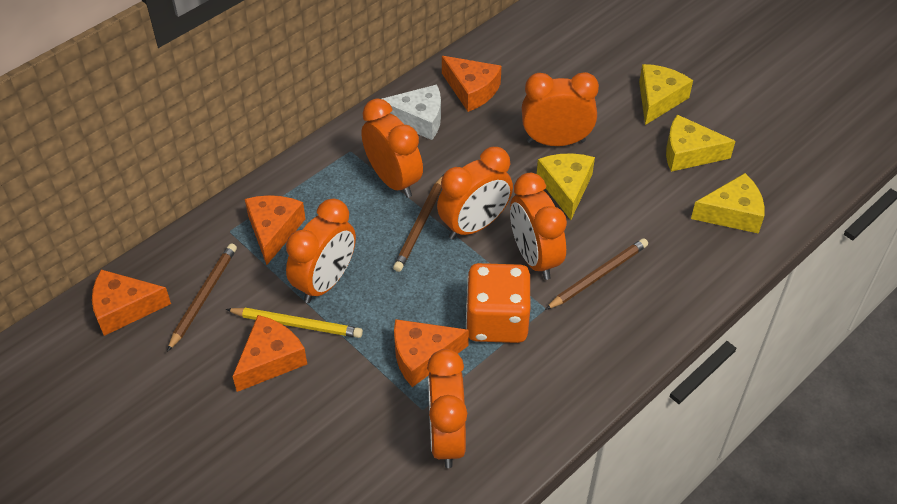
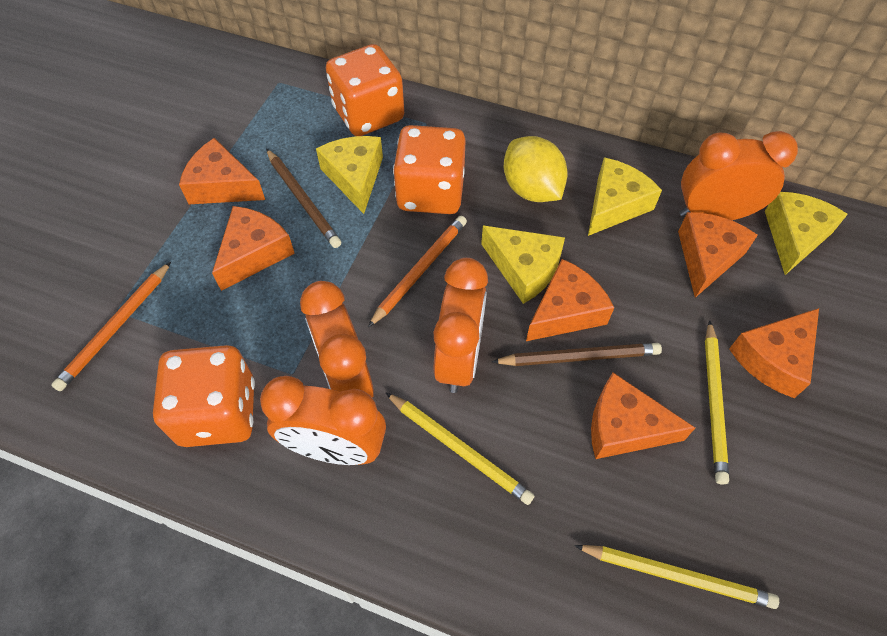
brown pencil: 3 -> 2
orange cheese: 5 -> 6
orange clock: 6 -> 4
orange dice: 1 -> 3
orange pencil: 0 -> 2
white cheese: 1 -> 0
yellow lemon: 0 -> 1
yellow pencil: 1 -> 3

